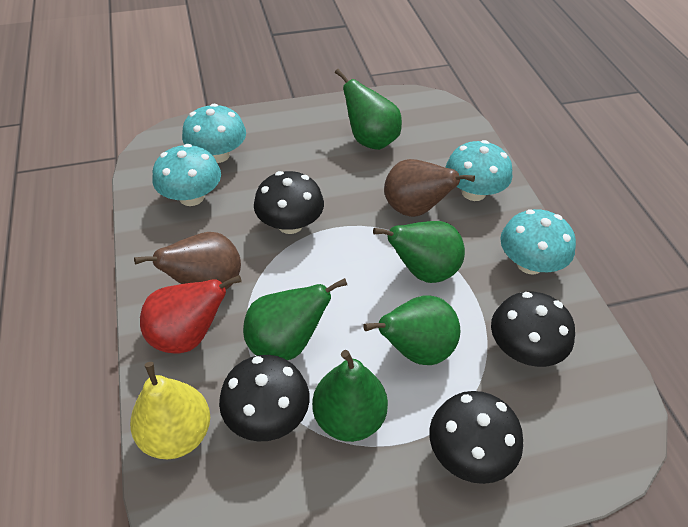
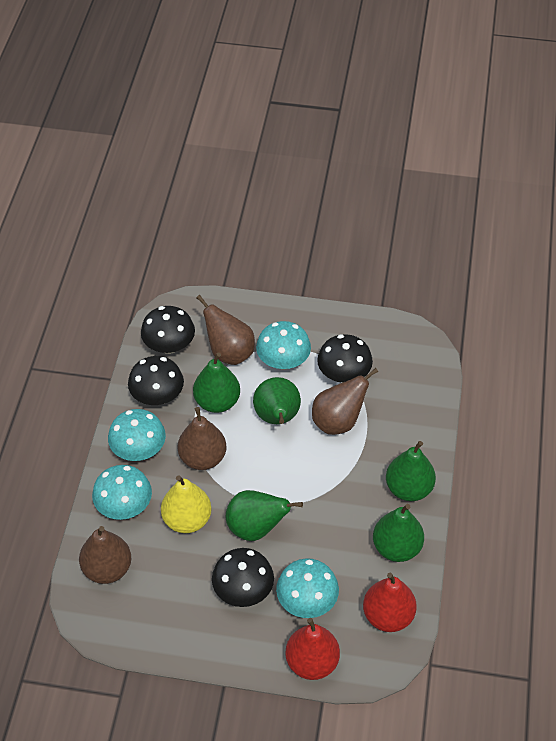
brown pear: 2 -> 4
red pear: 1 -> 2

